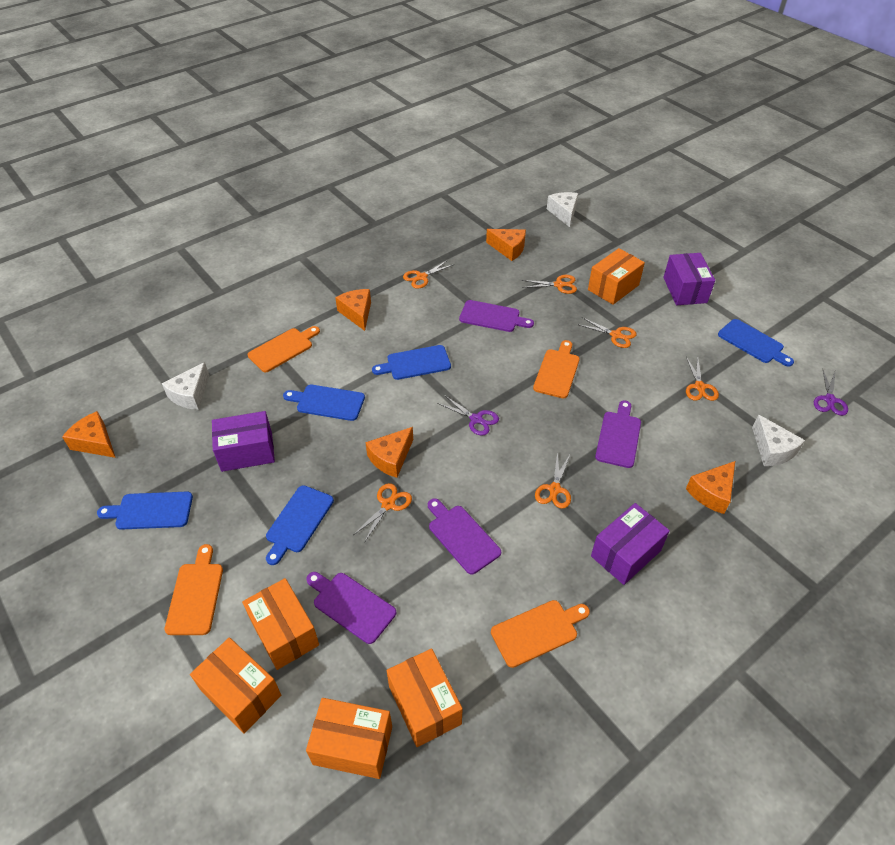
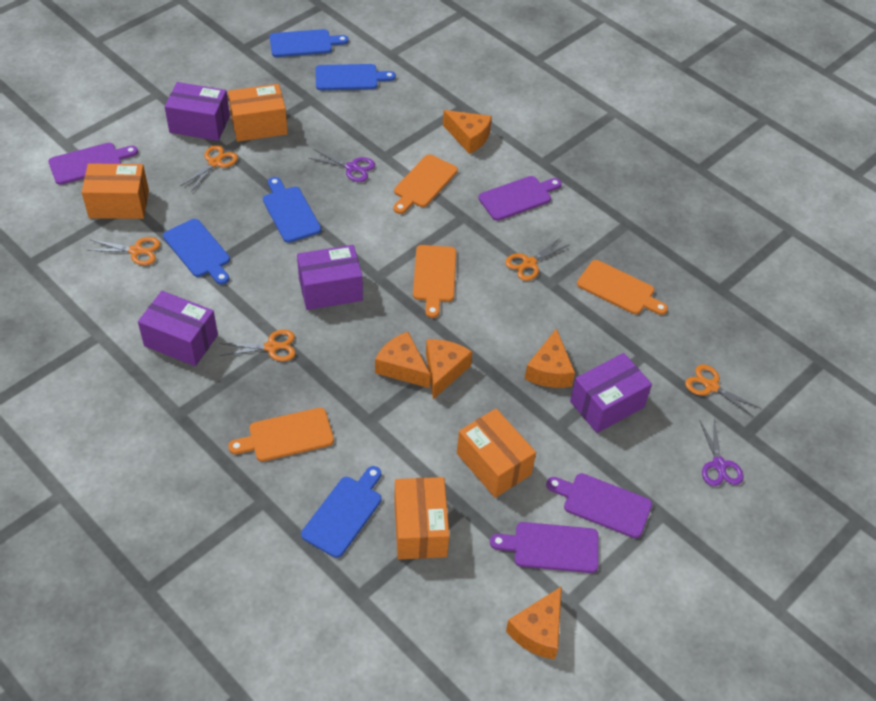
orange box: 5 -> 4
orange scissors: 6 -> 5
purple box: 3 -> 4
white cheese: 3 -> 0

